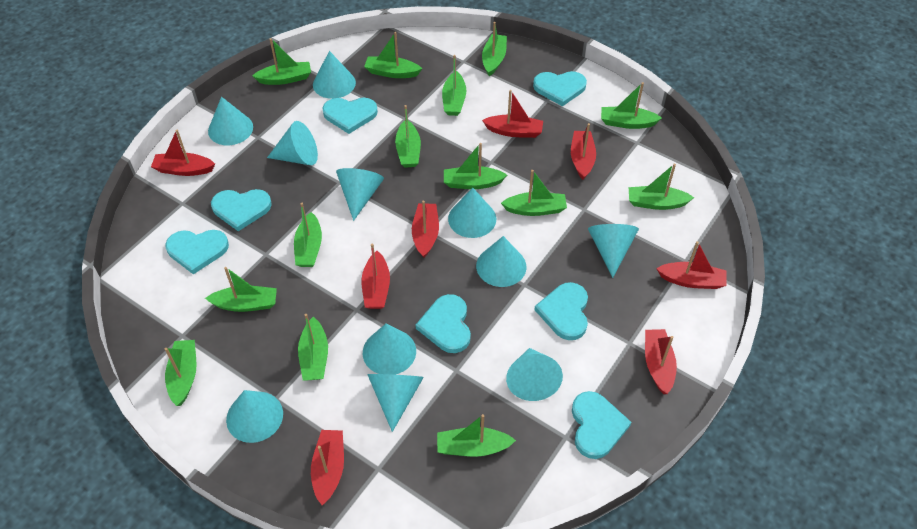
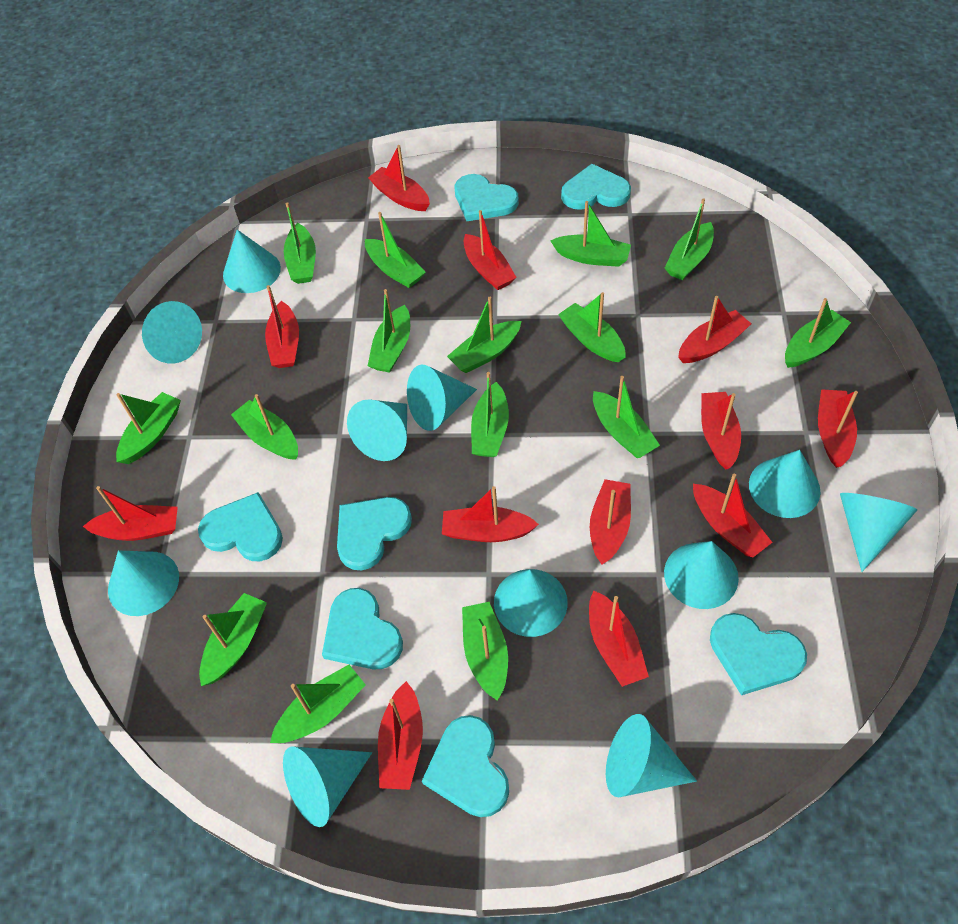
green boat: 14 -> 15
red boat: 8 -> 12

